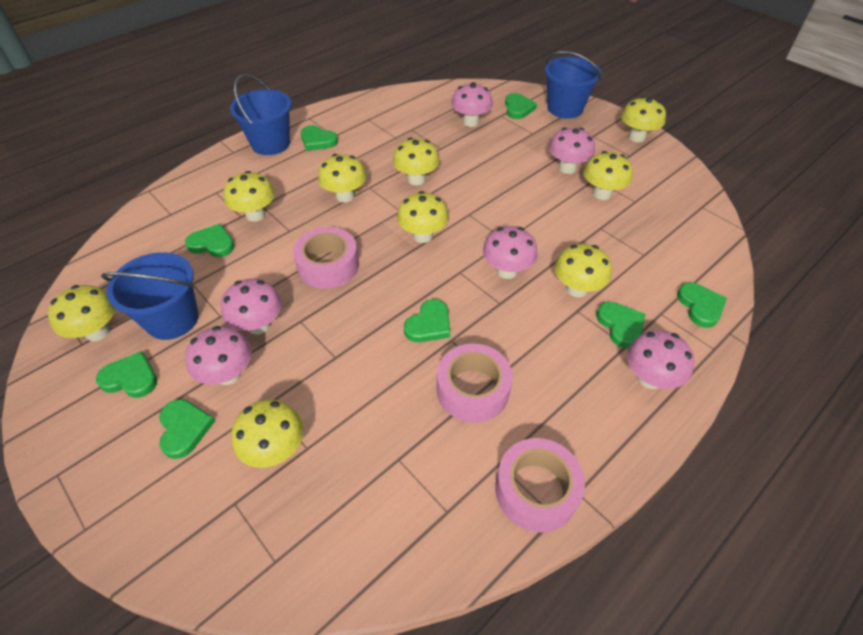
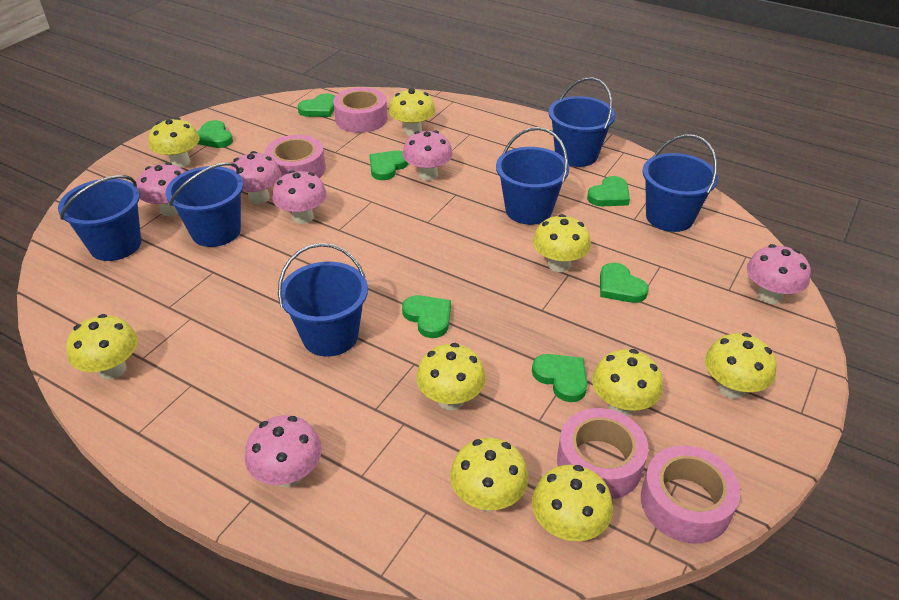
blue bucket: 3 -> 6
green heart: 8 -> 7
pink tape: 3 -> 4

